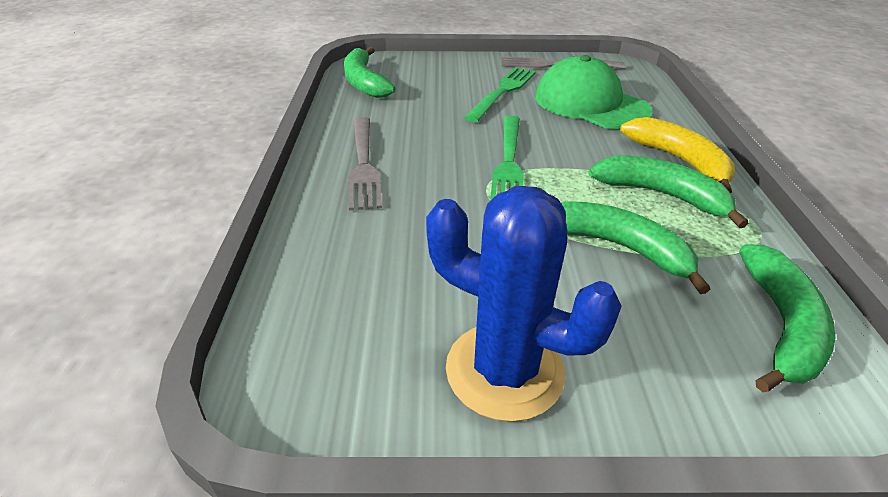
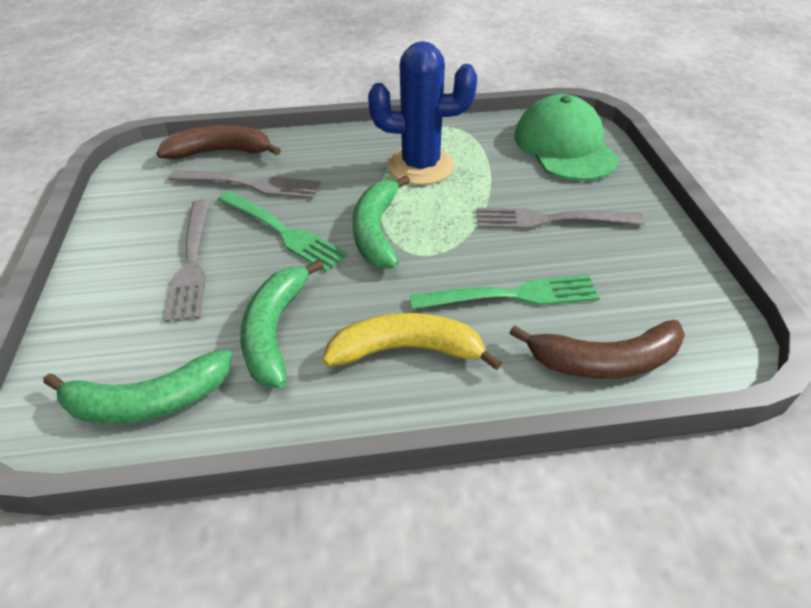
brown banana: 0 -> 2
green banana: 4 -> 3
grey fork: 2 -> 3

